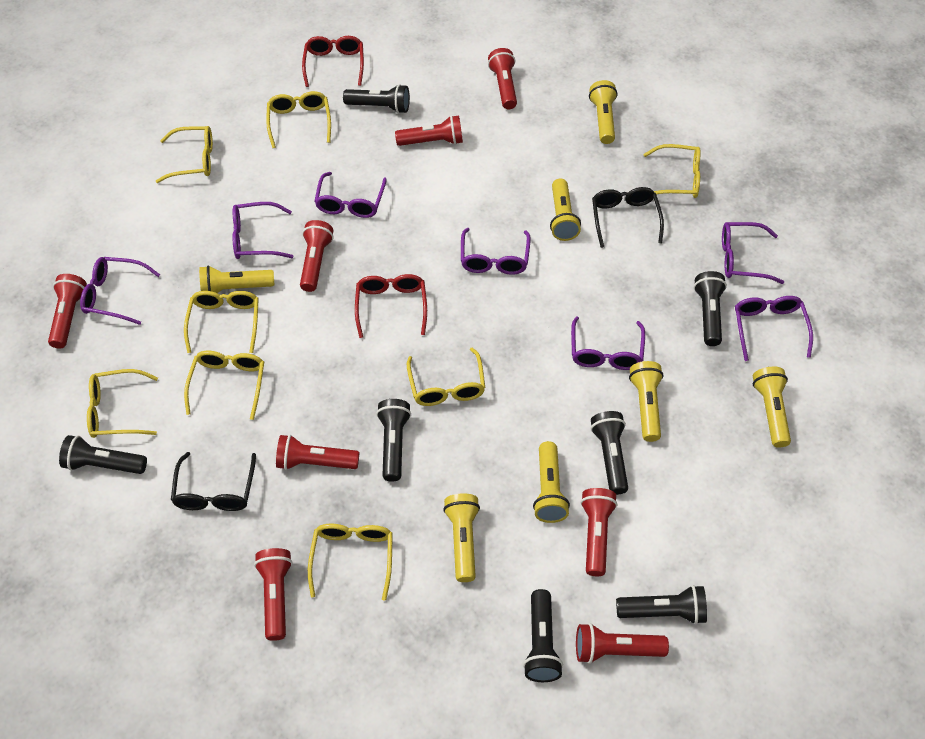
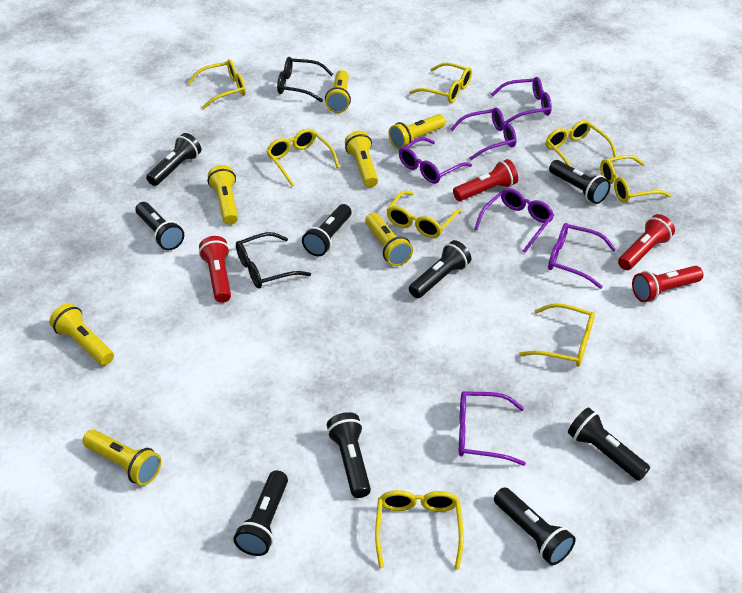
black flashlight: 7 -> 9
purple glasses: 7 -> 6
red flashlight: 8 -> 4
red glasses: 2 -> 0

